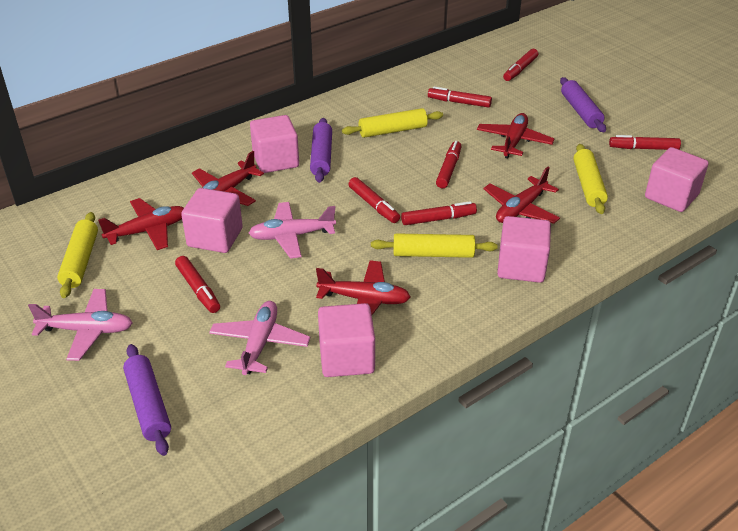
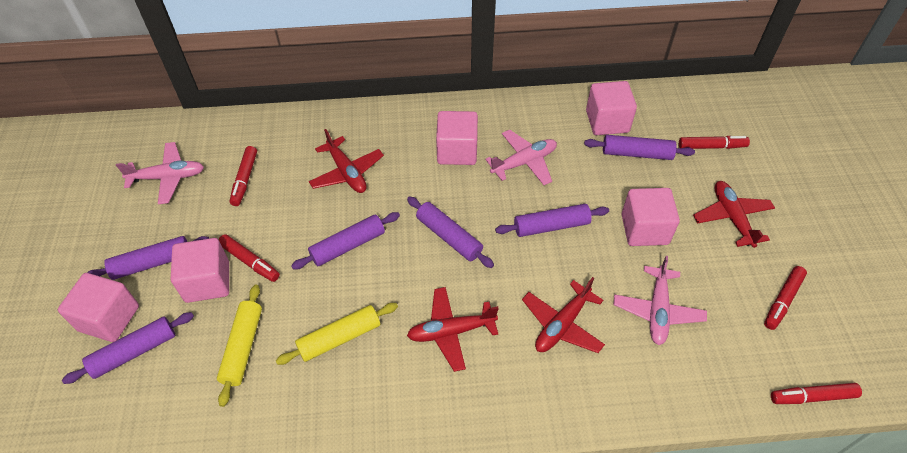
purple rolling pin: 3 -> 6
red marker: 7 -> 5
red plane: 5 -> 4
yellow rolling pin: 4 -> 2

